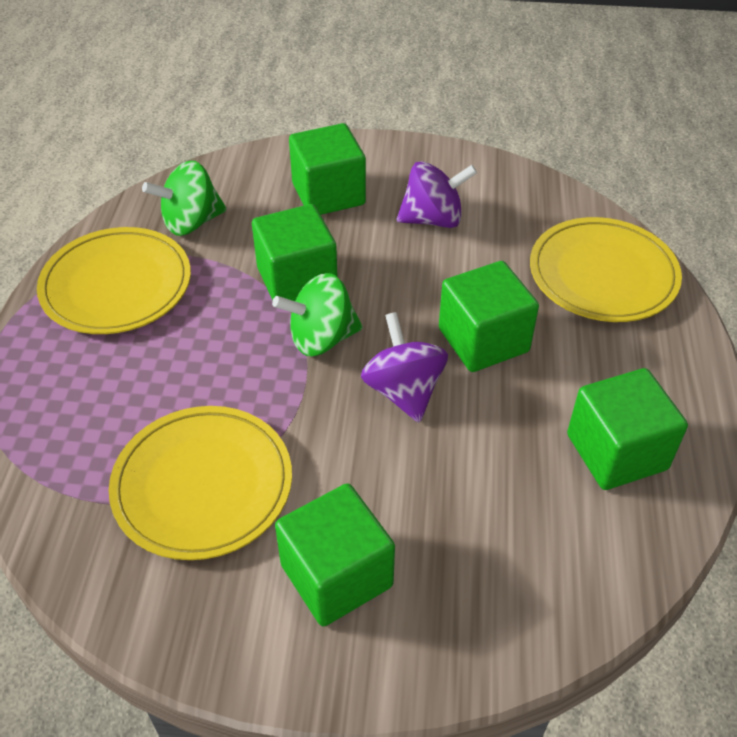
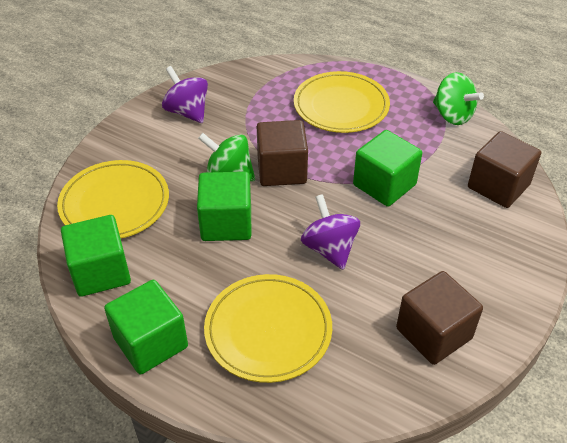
brown cube: 0 -> 3
green cube: 5 -> 4

